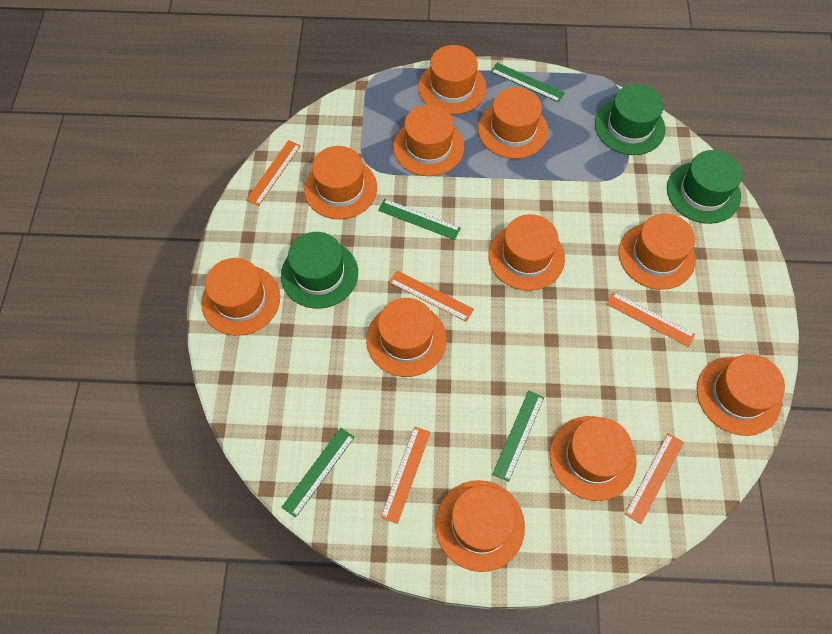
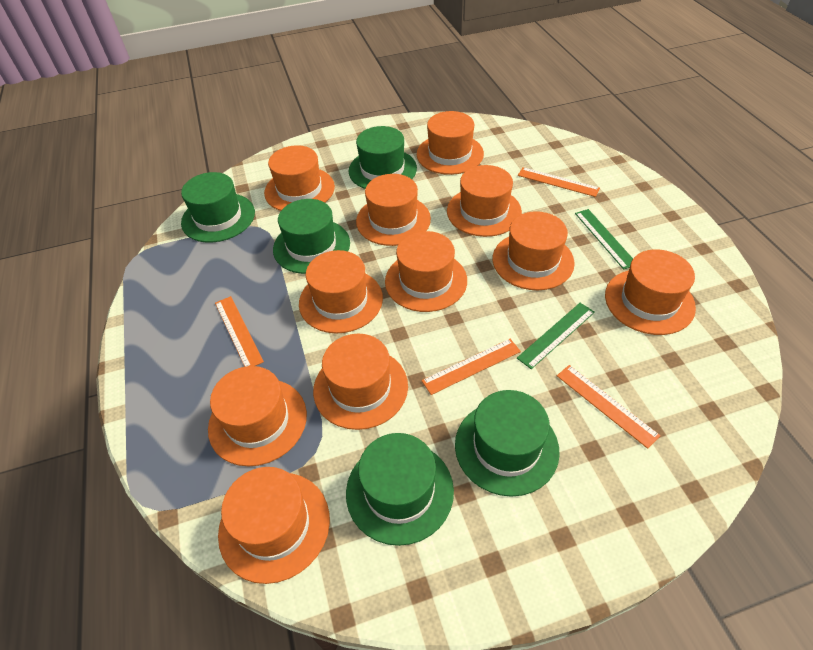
green hat: 3 -> 5
green ruler: 4 -> 2
orange ruler: 5 -> 4

